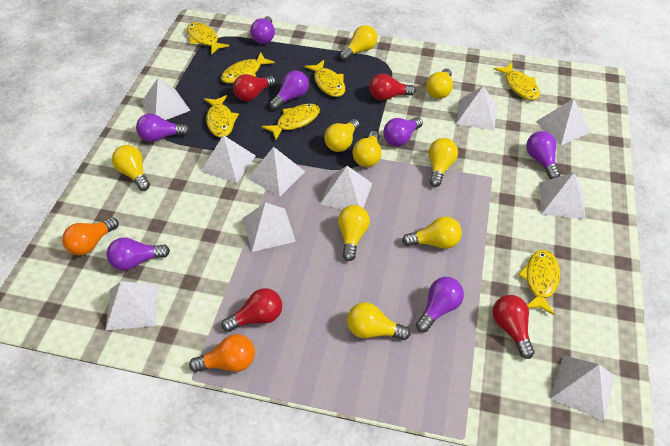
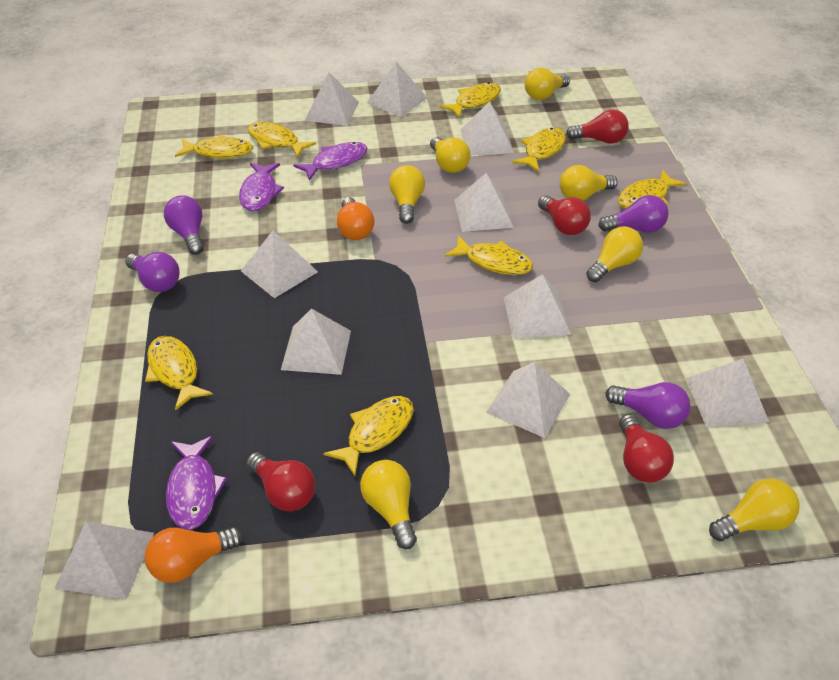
purple fish: 0 -> 3
purple light bulb: 7 -> 4
yellow fish: 7 -> 8
yellow light bulb: 9 -> 7

